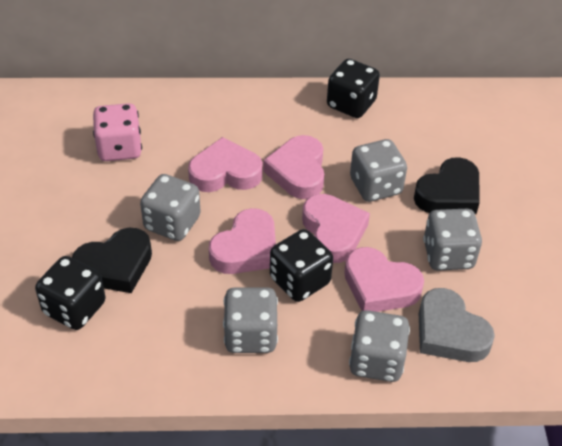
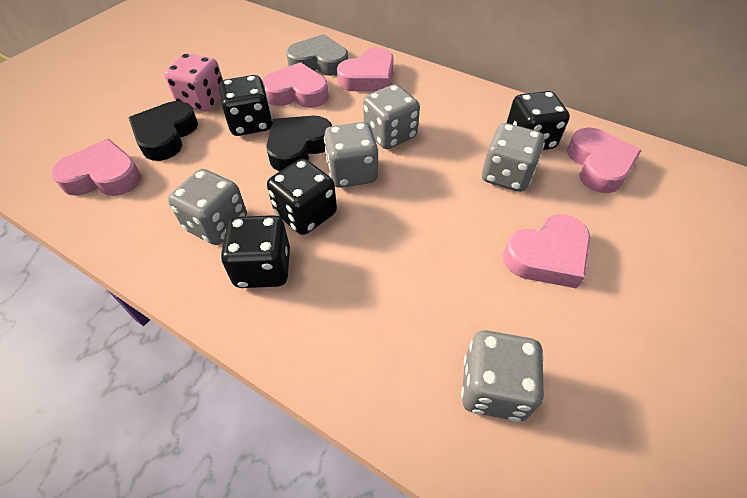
black dice: 3 -> 4

